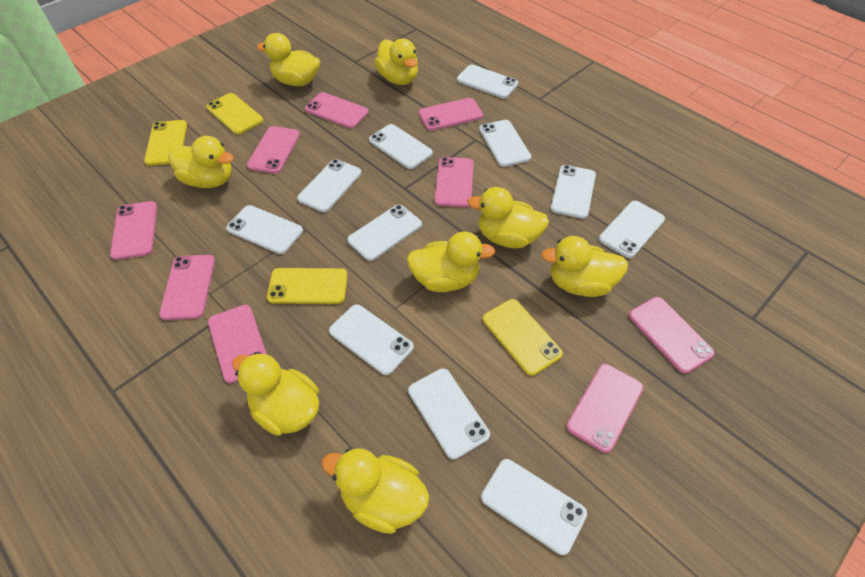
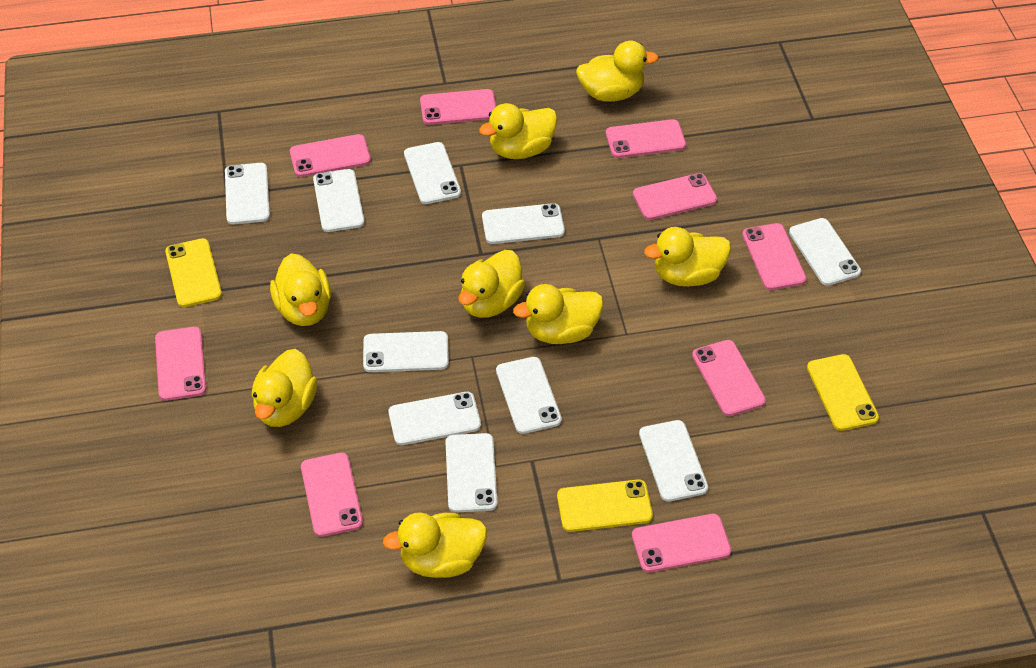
white phone: 11 -> 10
yellow phone: 4 -> 3

